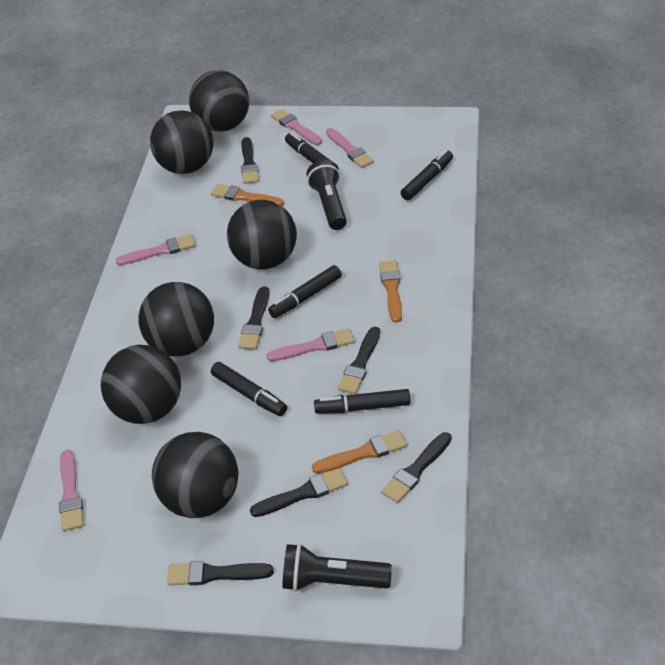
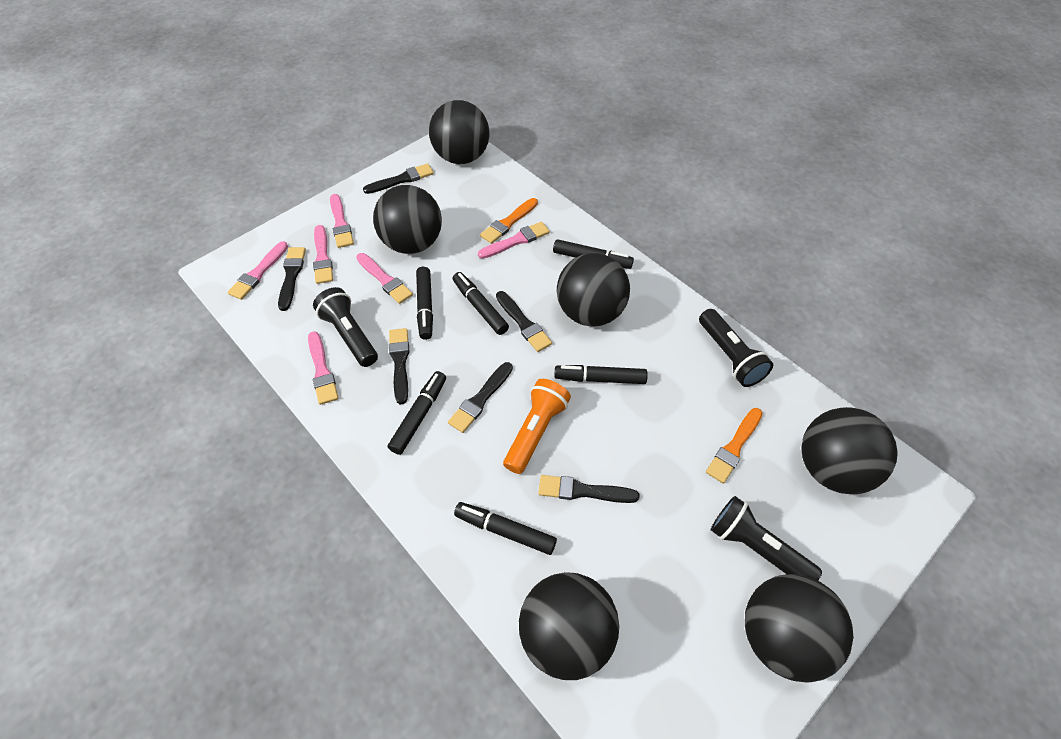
black flashlight: 2 -> 3
black marker: 5 -> 6
orange brush: 3 -> 2
orange flashlight: 0 -> 1
pink brush: 5 -> 6

